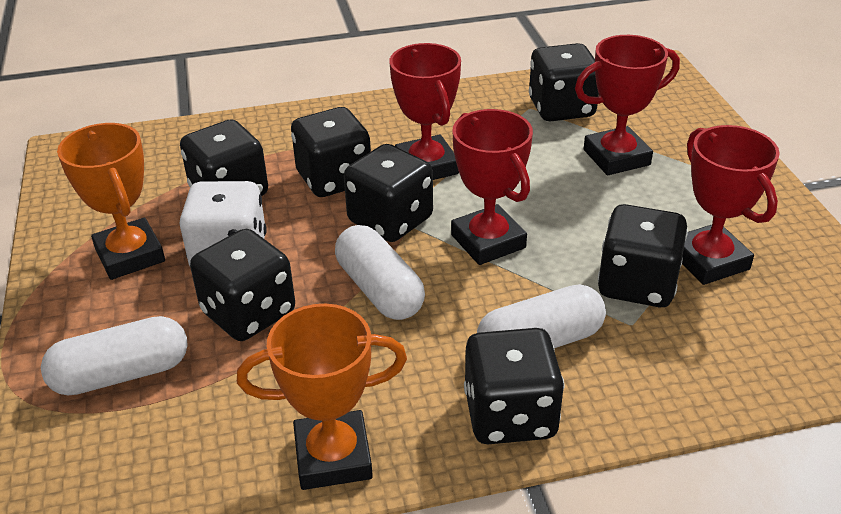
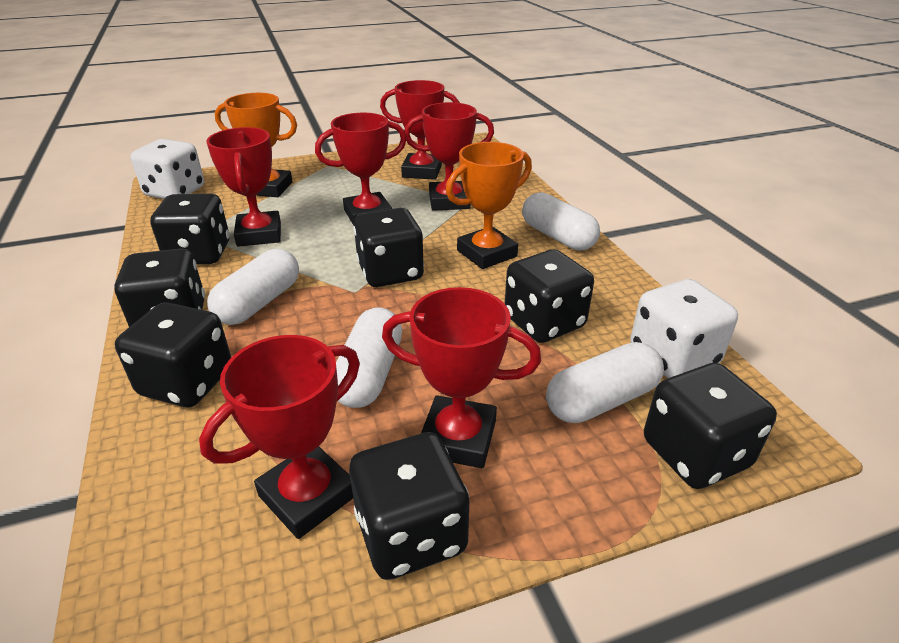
red trophy: 4 -> 6
white capsule: 3 -> 4
white dice: 1 -> 2

